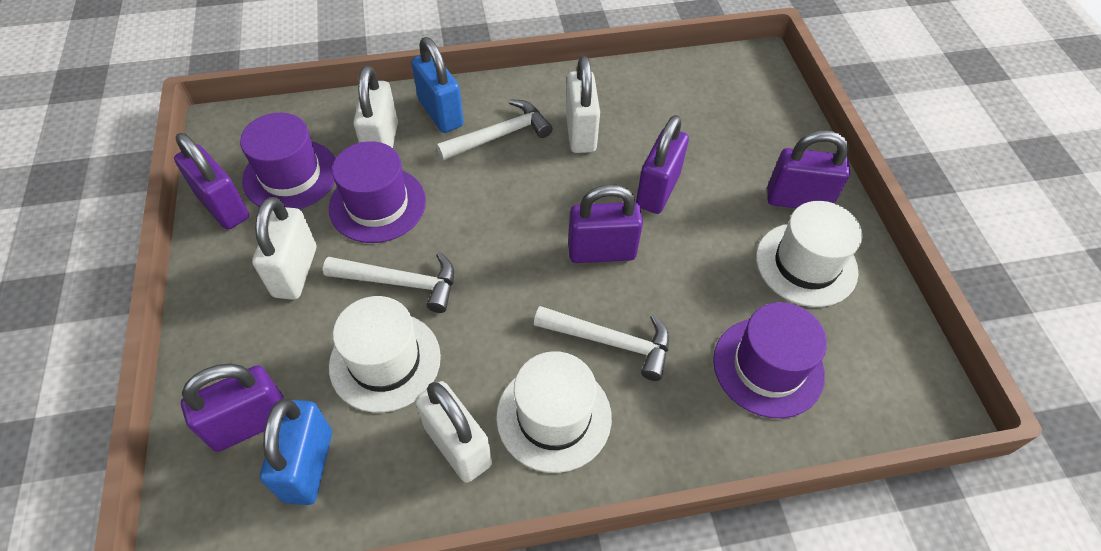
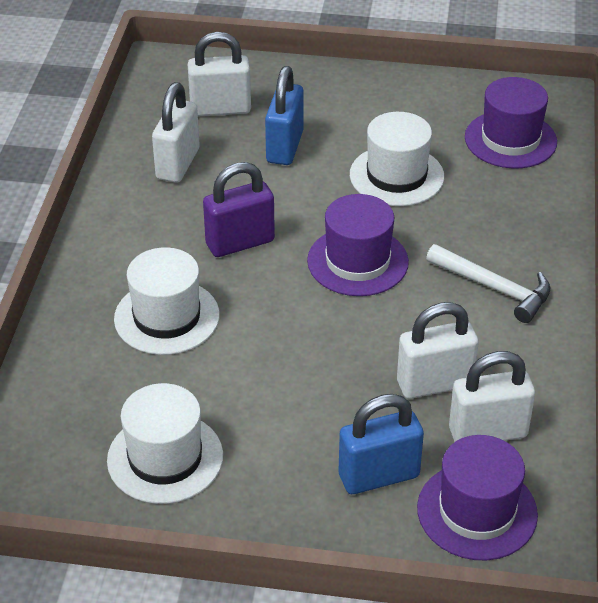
purple padlock: 5 -> 1
white hammer: 3 -> 1

